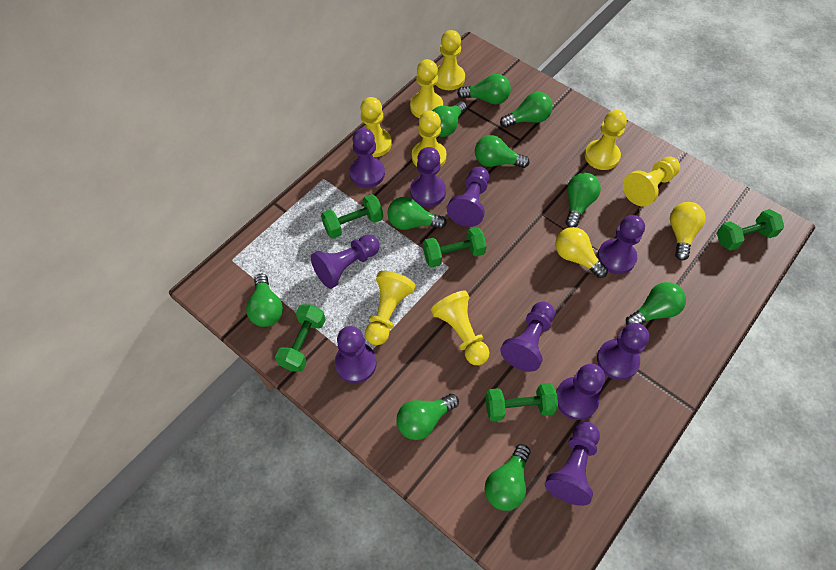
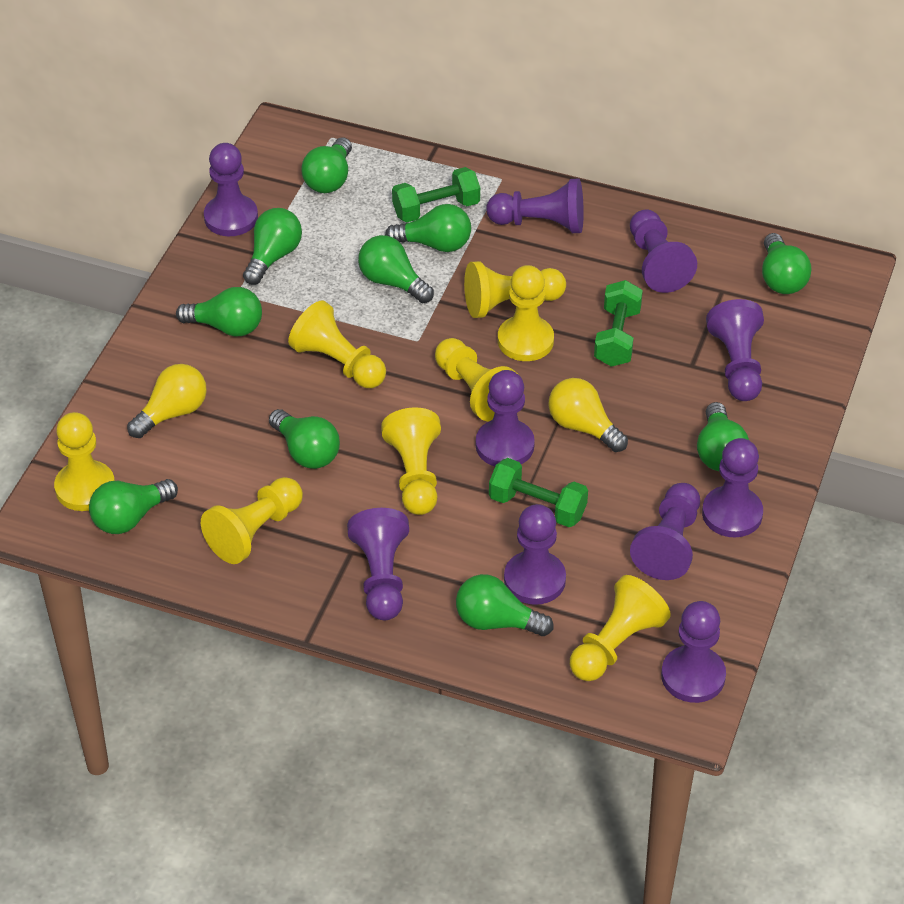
green dumbbell: 5 -> 3

